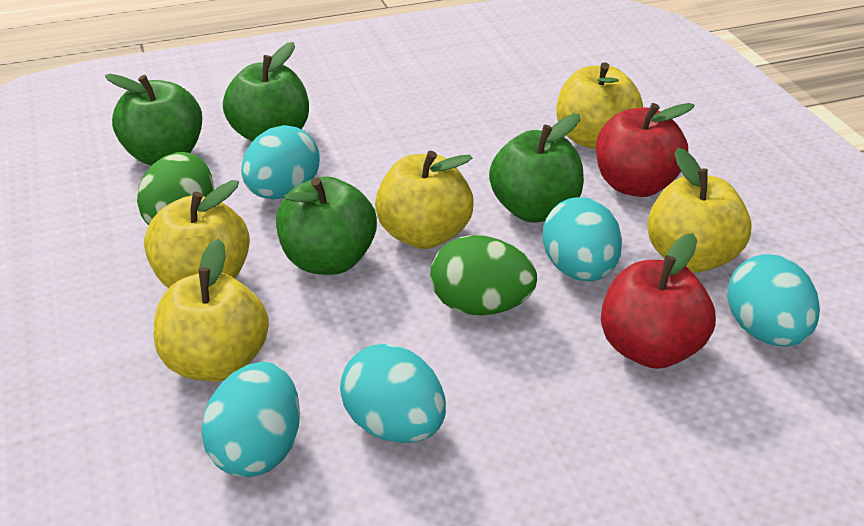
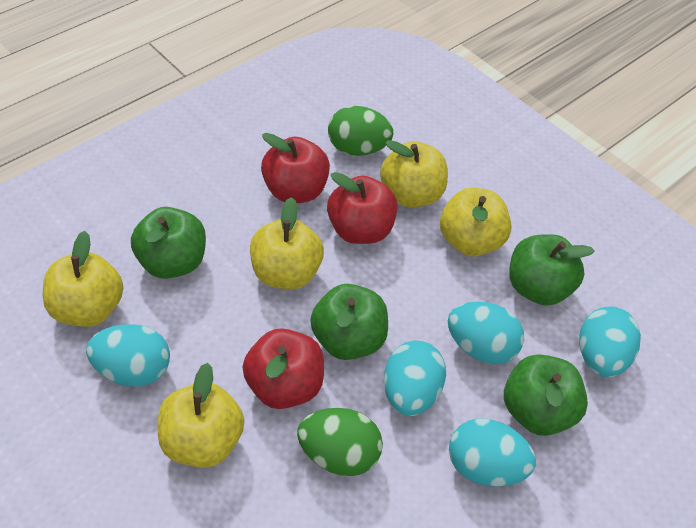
red apple: 2 -> 3

